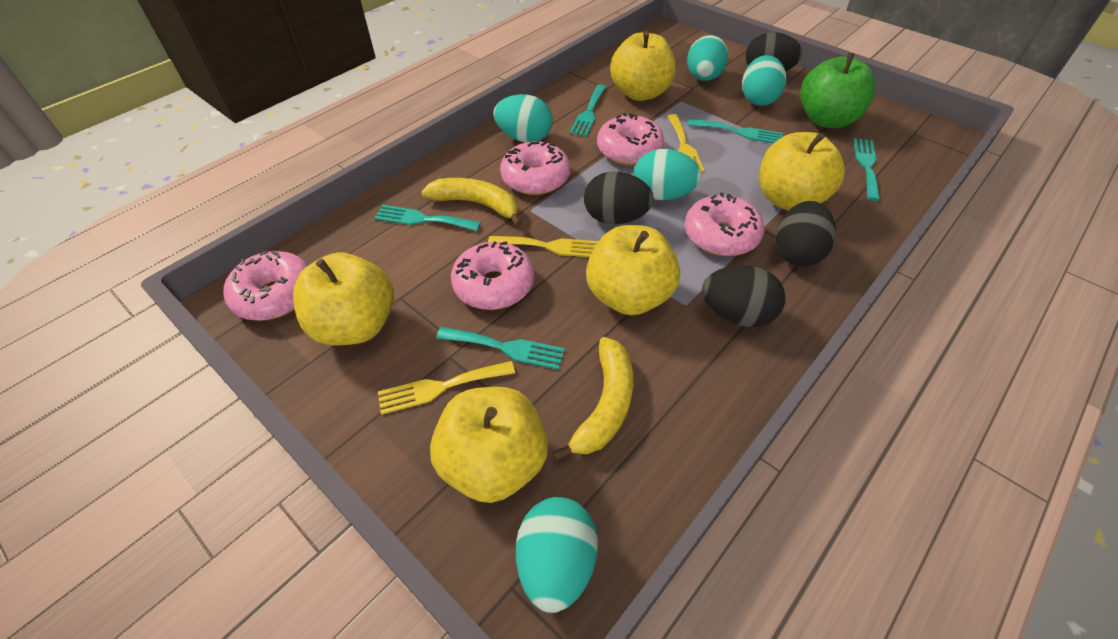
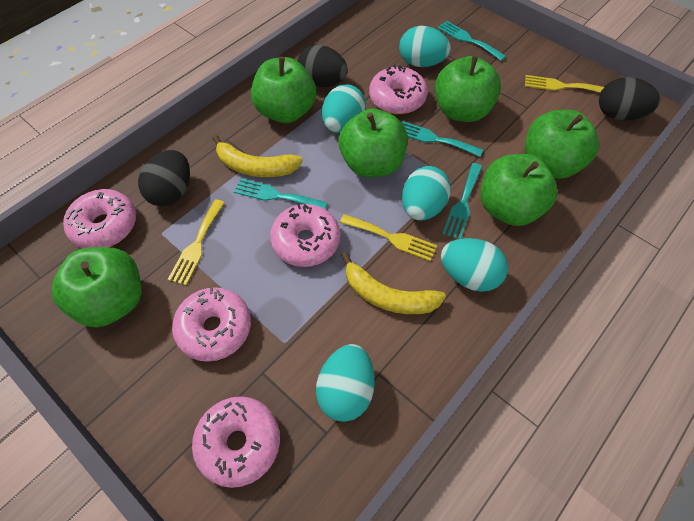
black egg: 4 -> 3
green apple: 1 -> 6
turquoise fork: 5 -> 4
yellow apple: 5 -> 0

